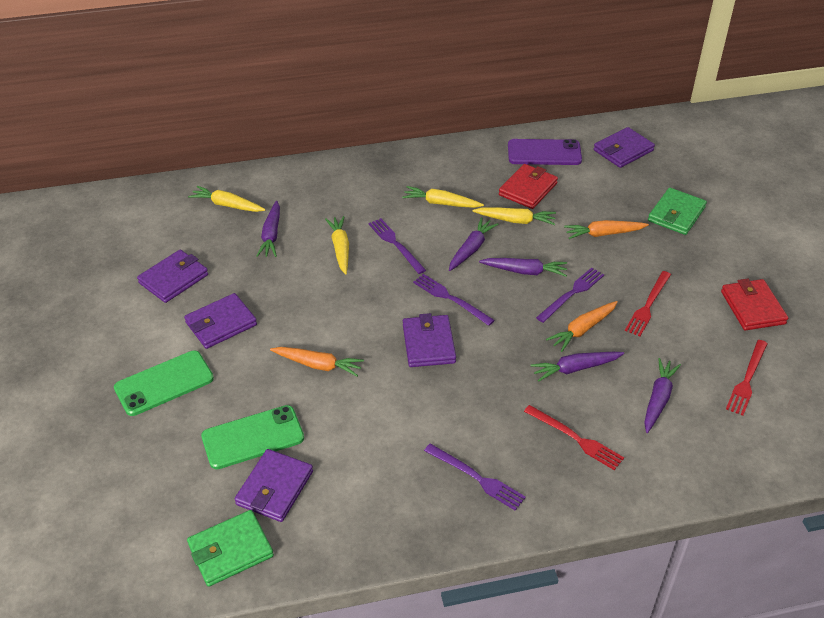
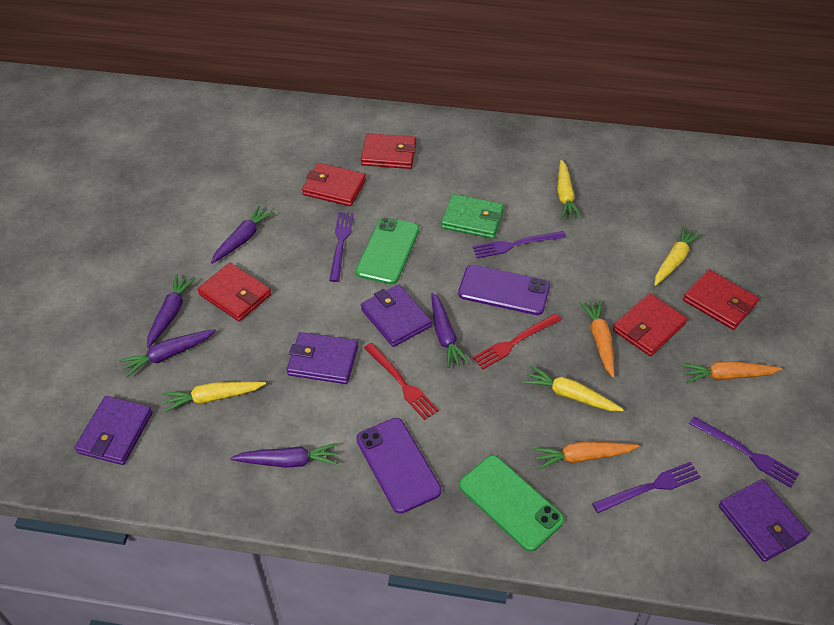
green wallet: 2 -> 1
purple phone: 1 -> 2
purple wallet: 5 -> 4
red fork: 3 -> 2
red wallet: 2 -> 5

